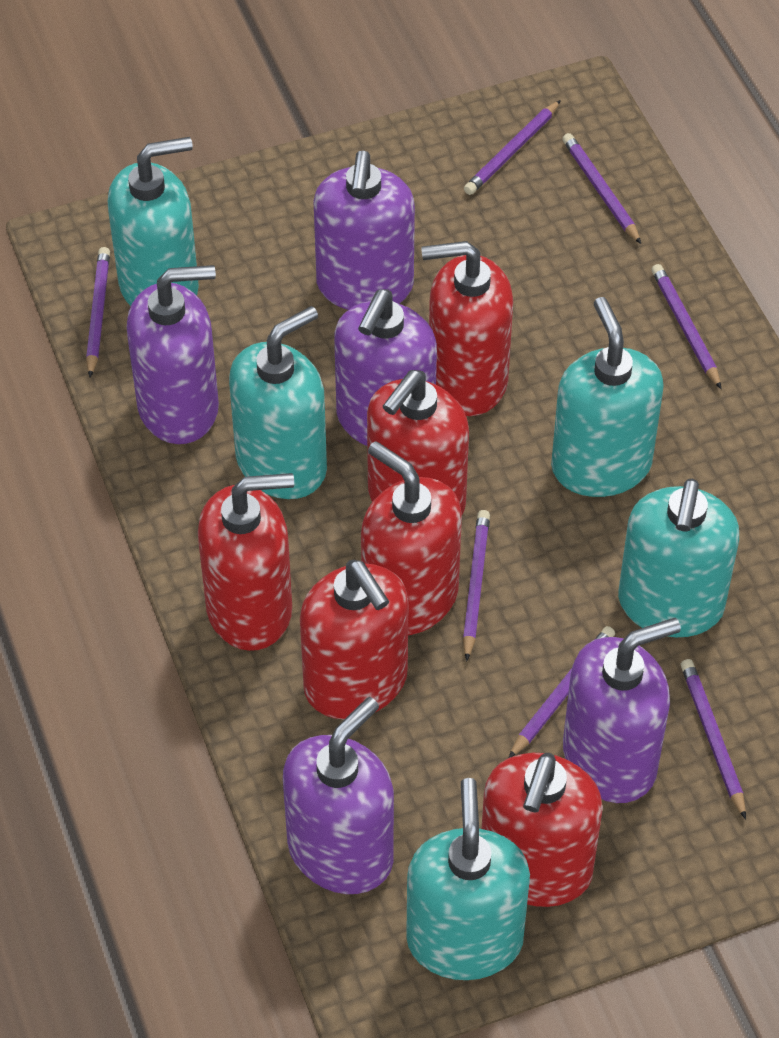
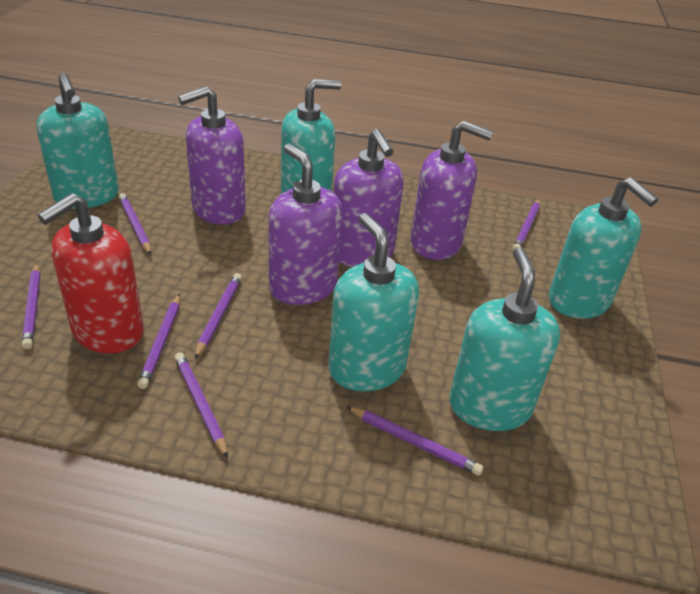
purple soap dispenser: 5 -> 4
red soap dispenser: 6 -> 1

